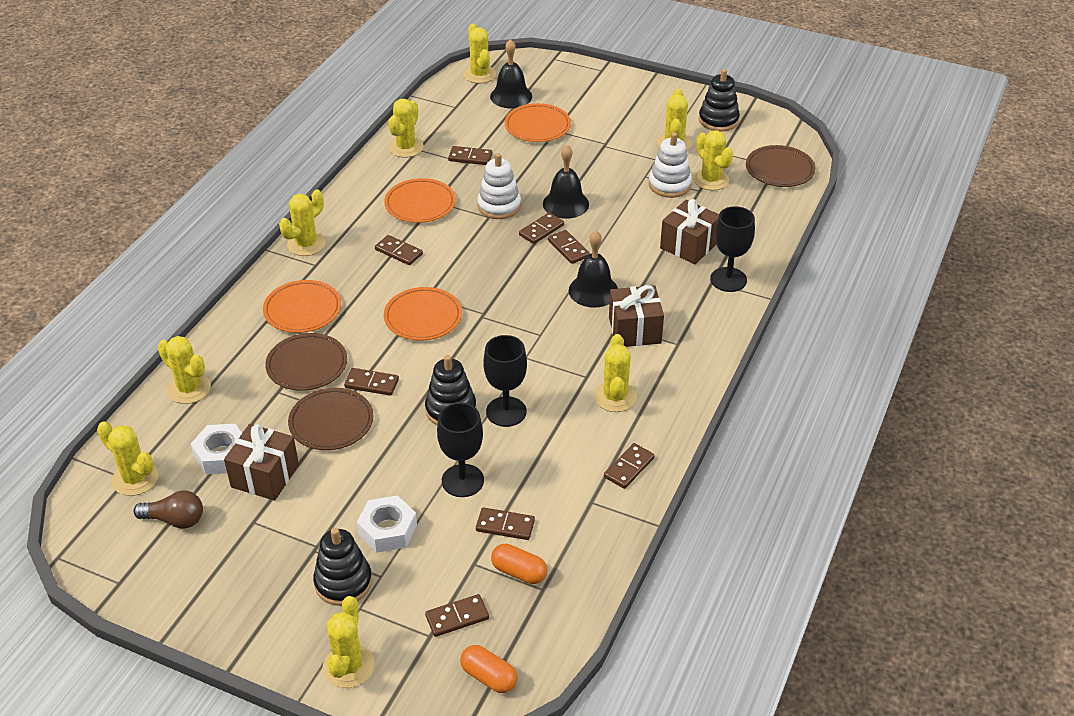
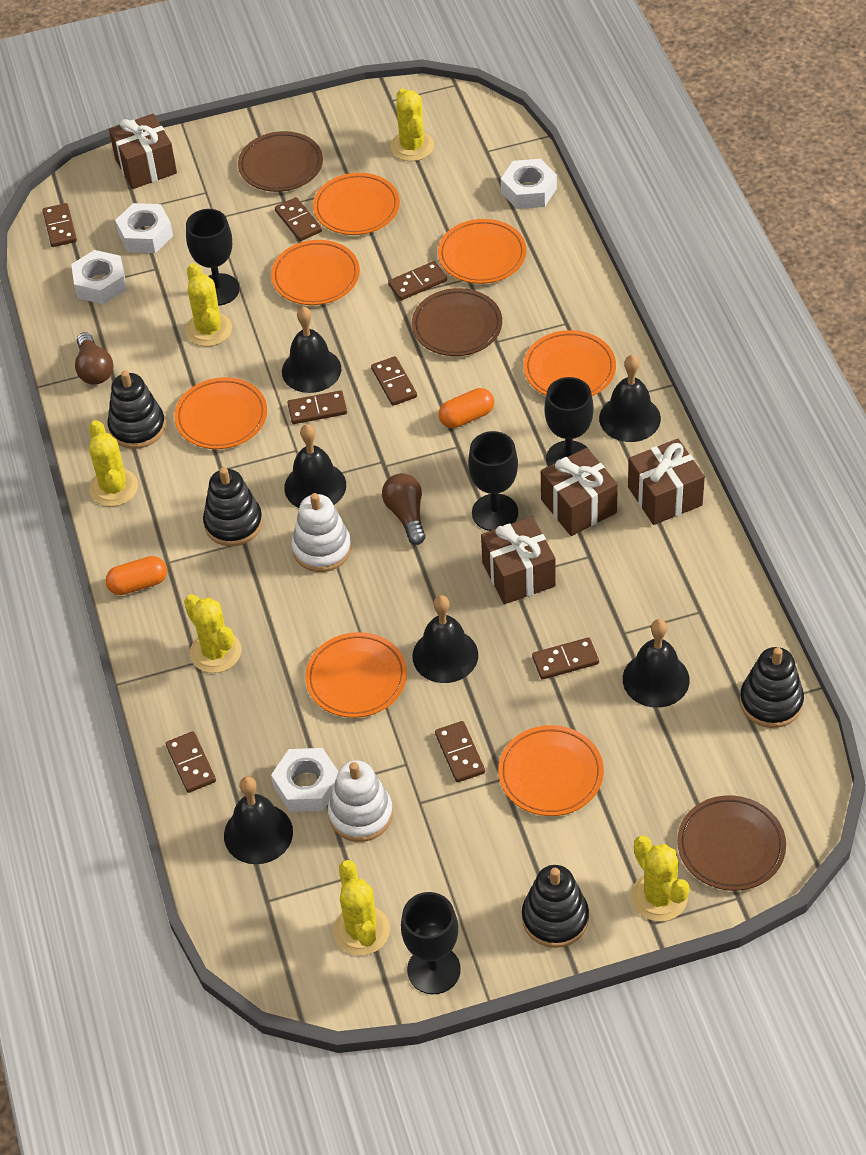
black bell: 3 -> 6
black goblet: 3 -> 4
black stacking toy: 3 -> 4
brown gift: 3 -> 4
brown light bulb: 1 -> 2
orange plate: 4 -> 7
white nut: 2 -> 4
yellow cactus: 9 -> 6

